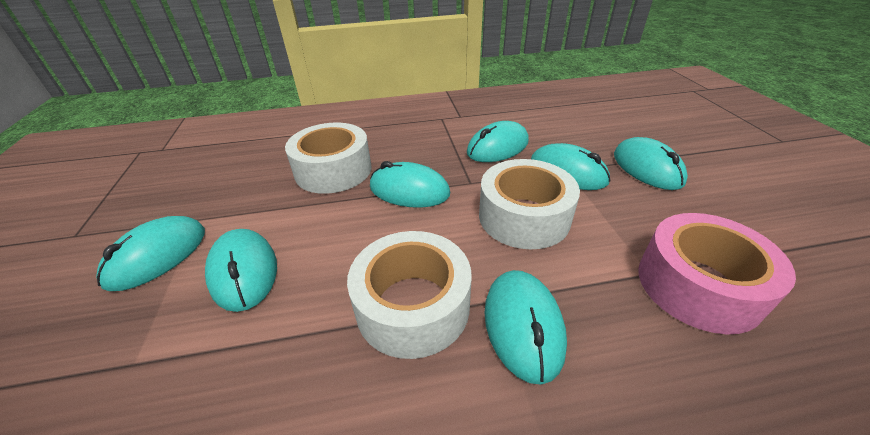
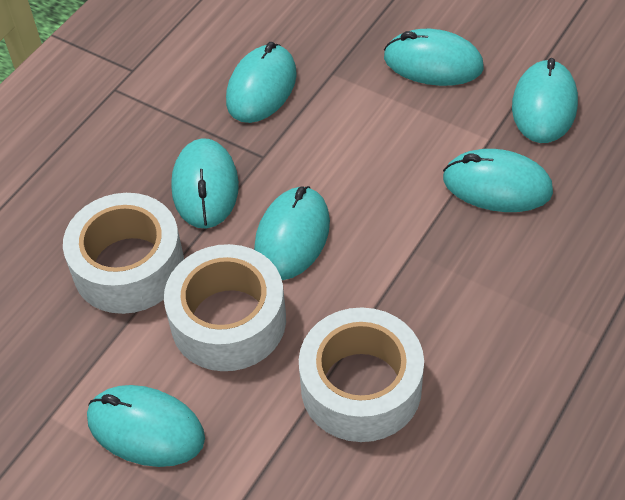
pink tape: 1 -> 0

